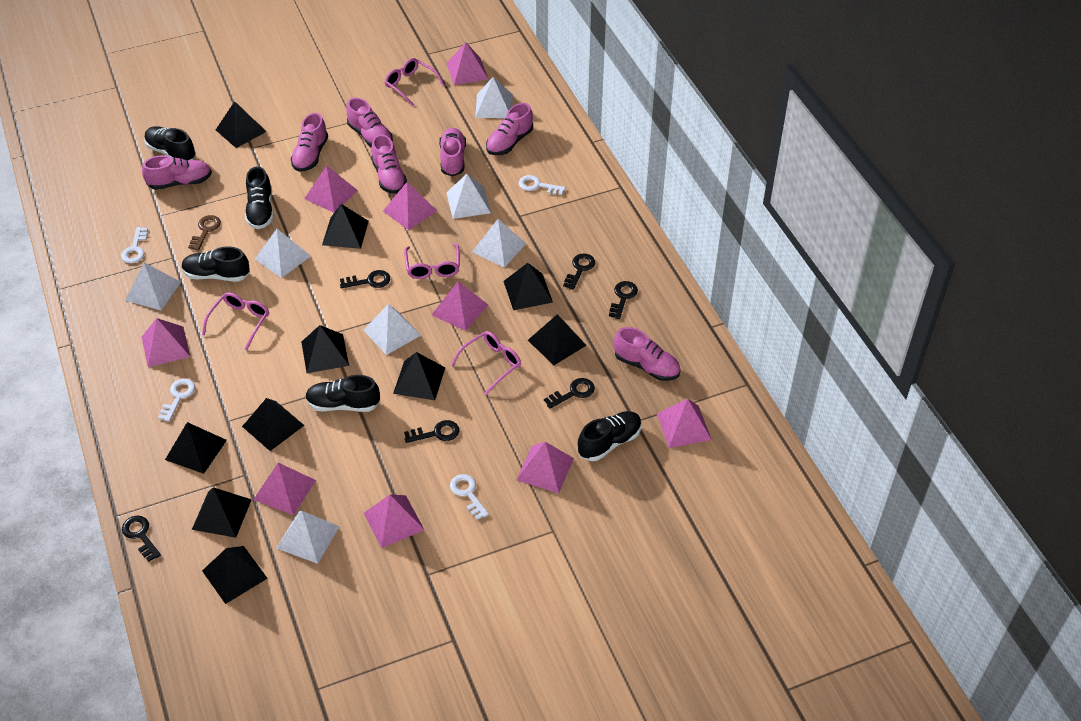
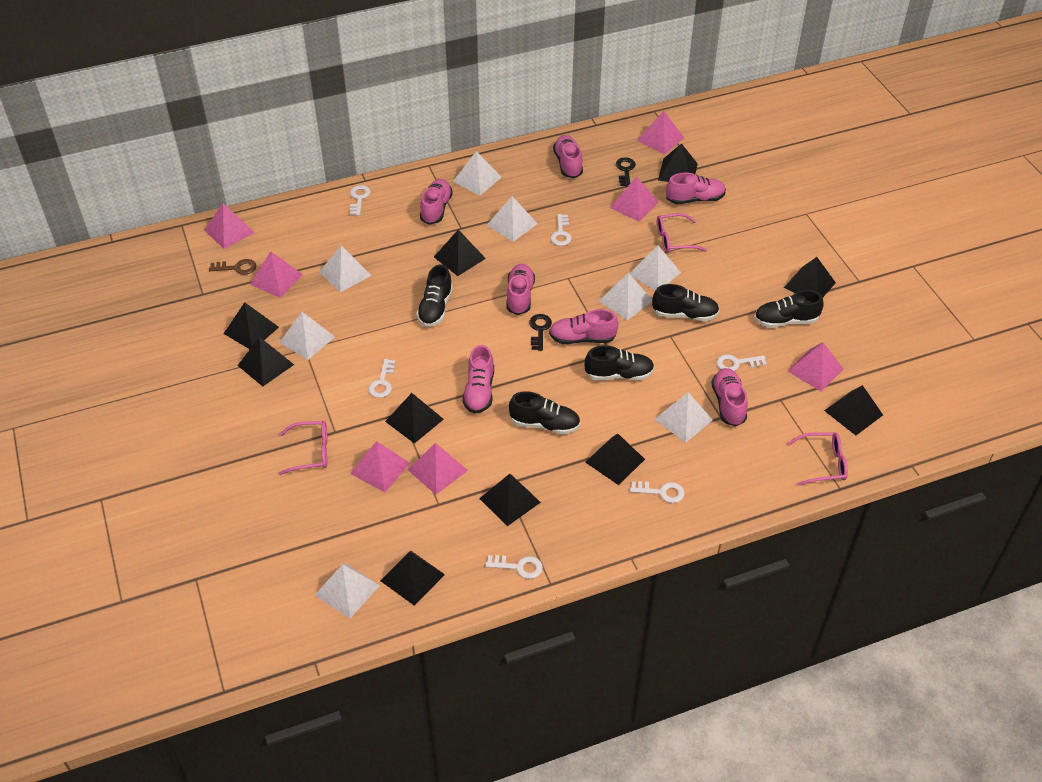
black key: 6 -> 2
pink glasses: 4 -> 3
pink pyramid: 9 -> 7
white key: 4 -> 6
white pyramid: 7 -> 8

